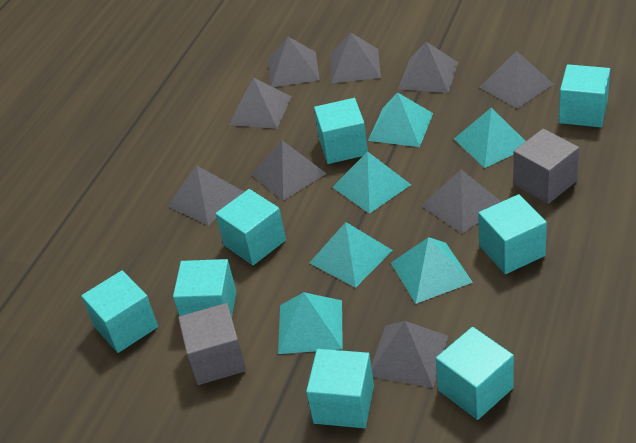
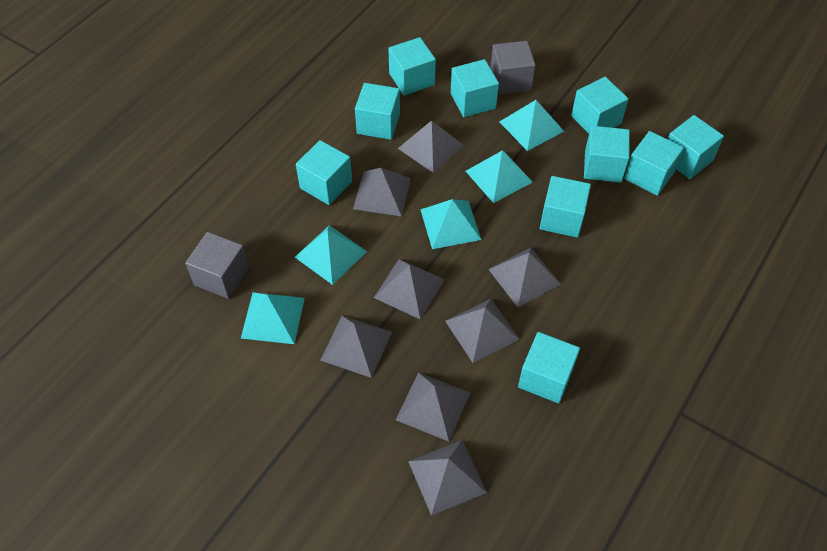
grey pyramid: 9 -> 8
turquoise cube: 8 -> 10
turquoise pyramid: 6 -> 5

